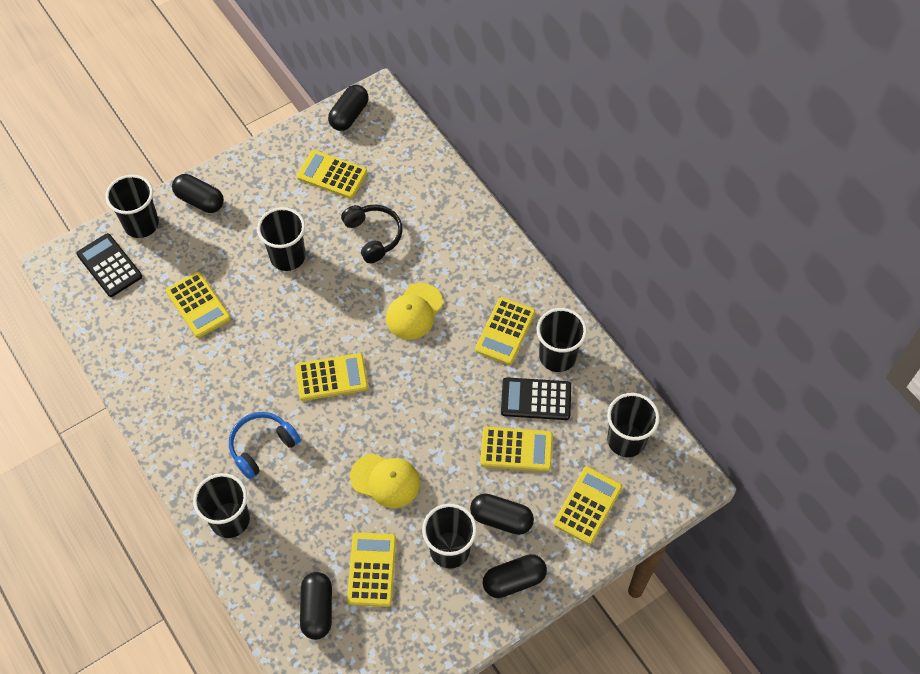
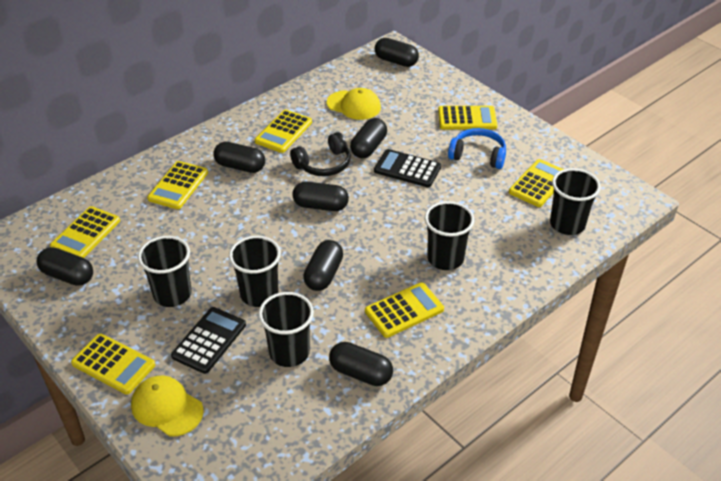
black capsule: 5 -> 7
black cup: 6 -> 5

